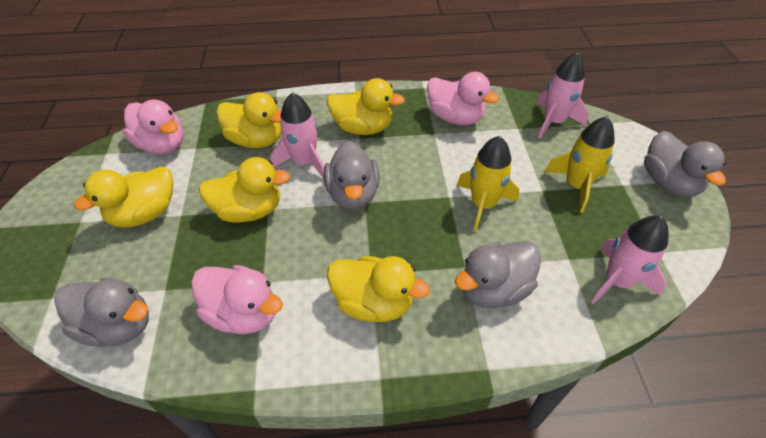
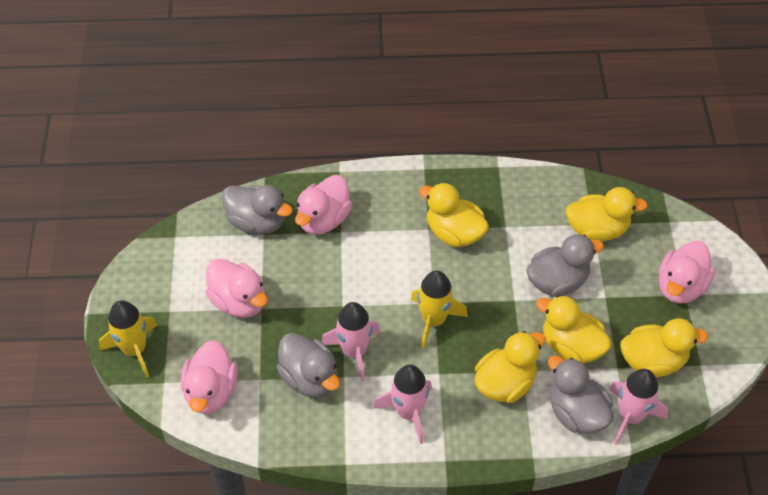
pink duck: 3 -> 4

